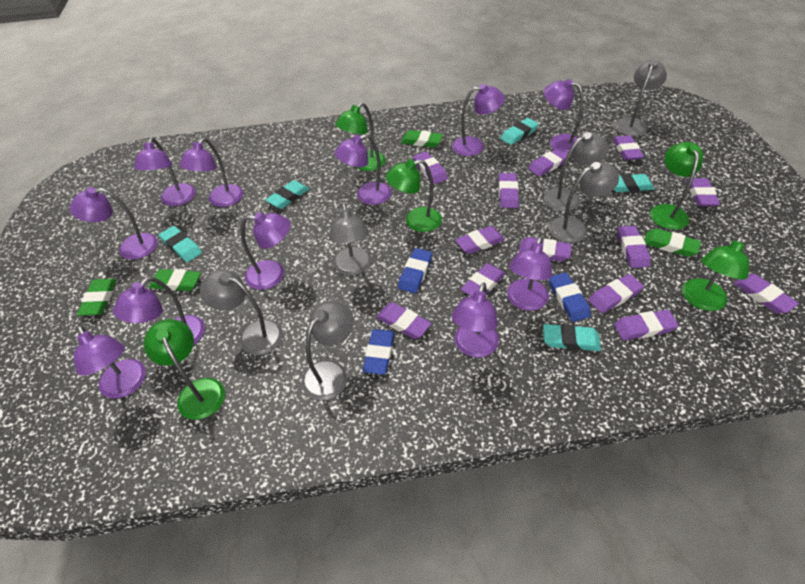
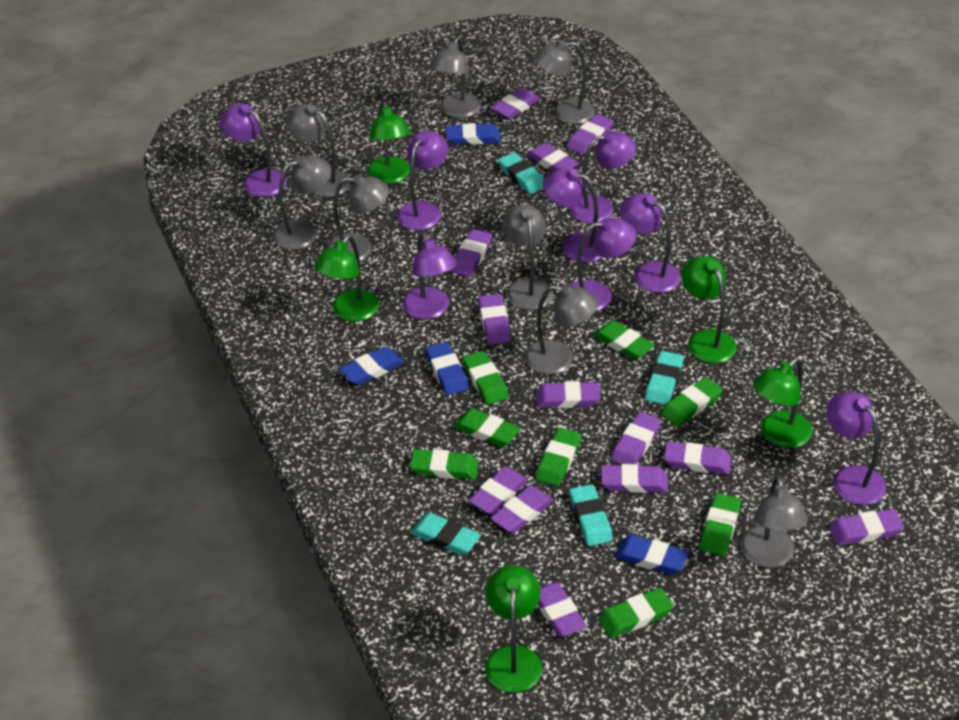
blue eraser: 3 -> 4
green eraser: 4 -> 8
grey lamp: 6 -> 8
purple lamp: 11 -> 8
turquoise eraser: 5 -> 4

